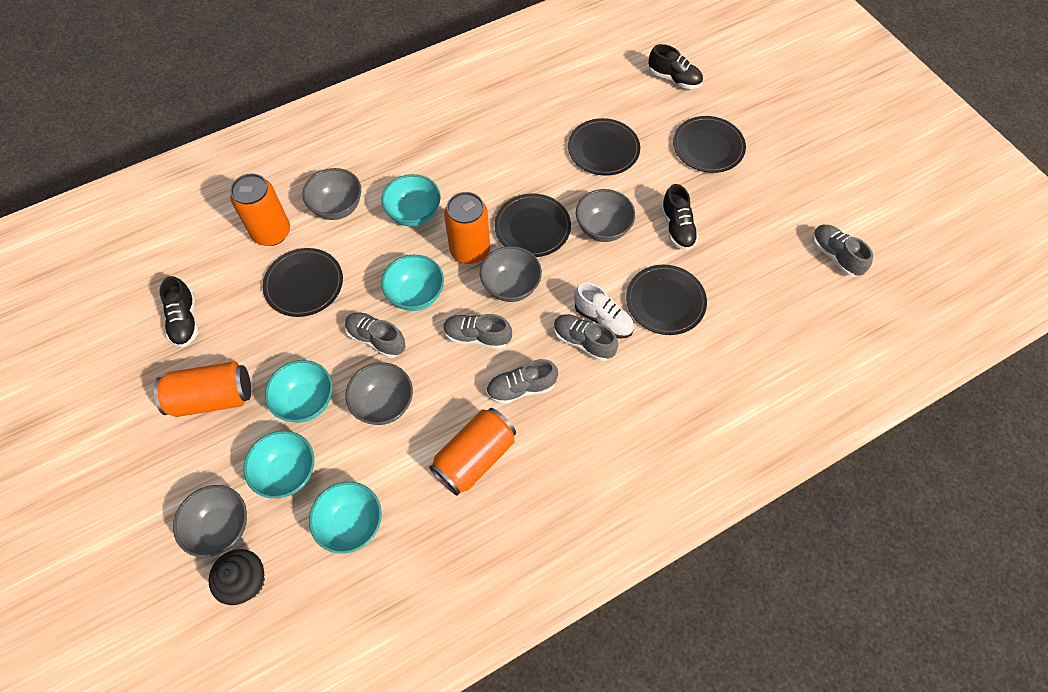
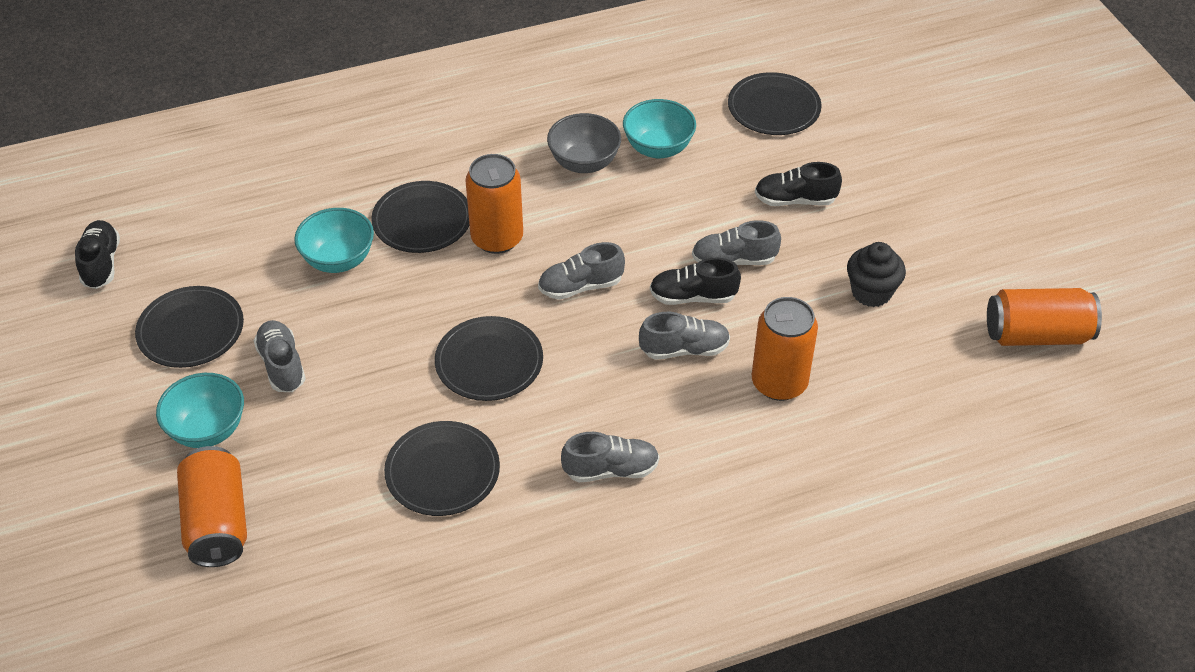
grey bowl: 5 -> 1
turquoise bowl: 5 -> 3
white shoe: 1 -> 0

